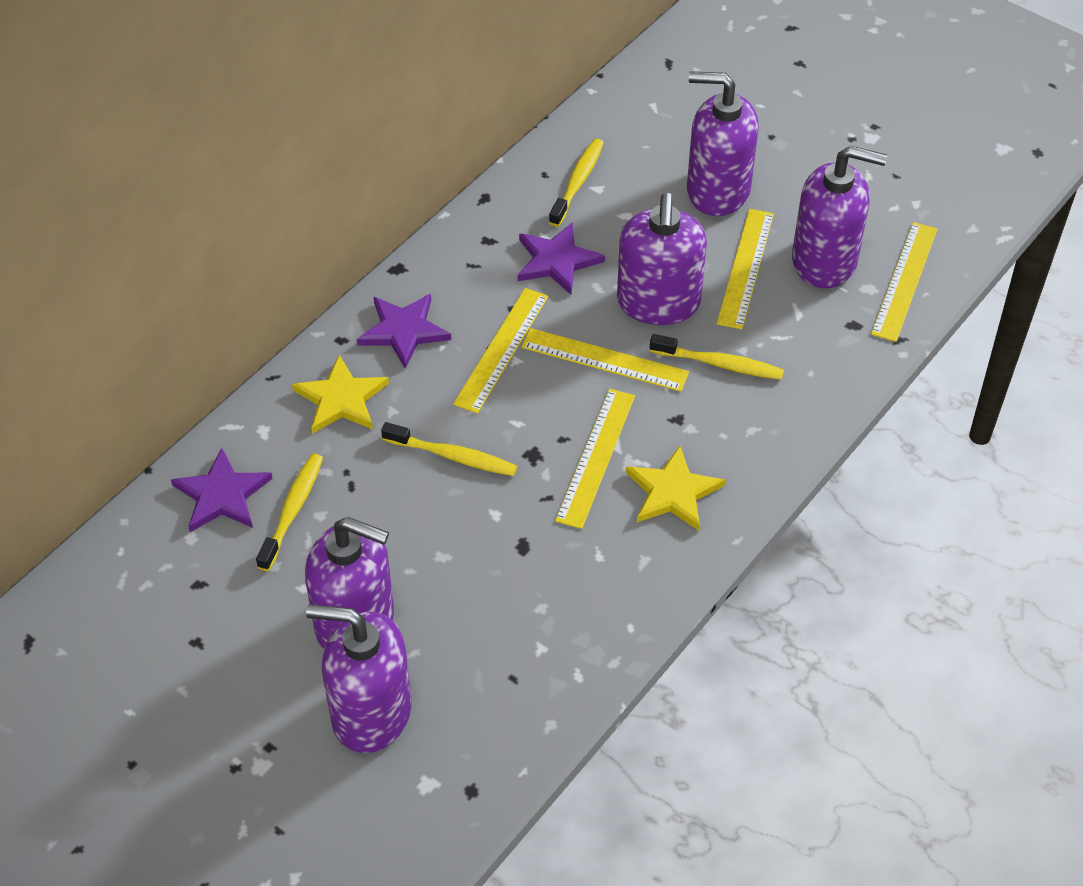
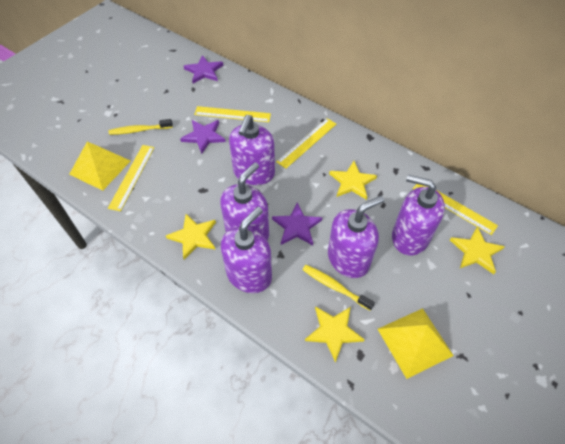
yellow pyramid: 0 -> 2
yellow ruler: 5 -> 4
yellow star: 2 -> 4
yellow toothbrush: 4 -> 2

